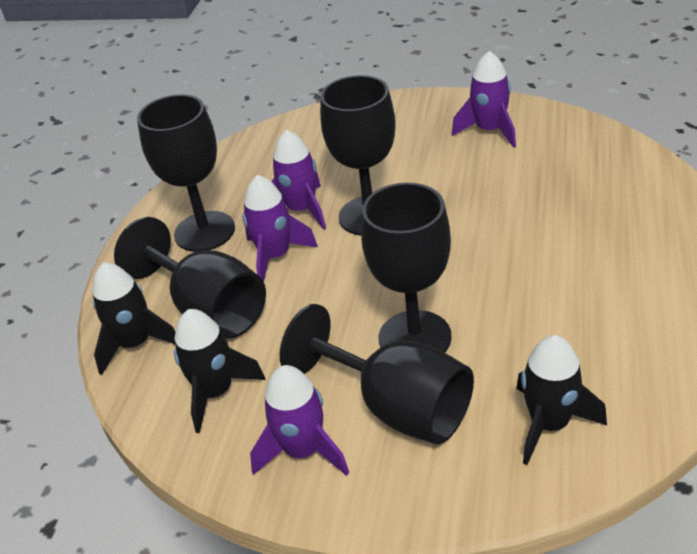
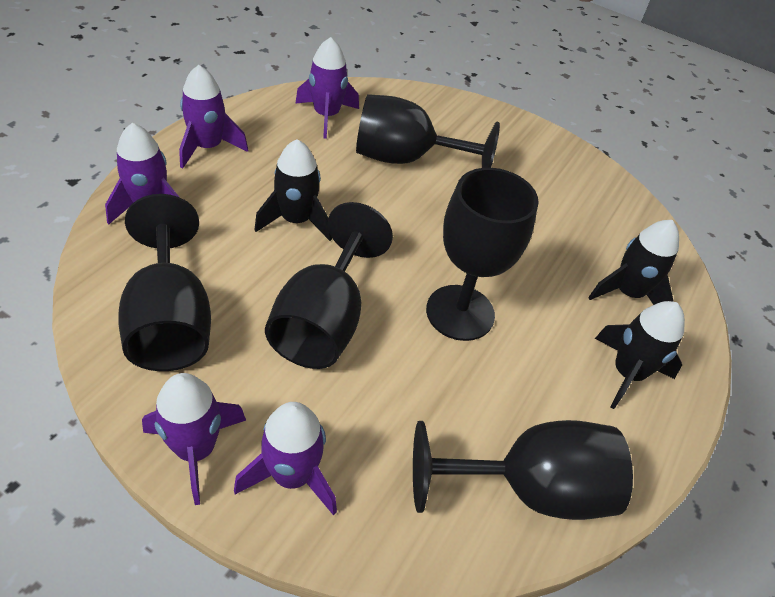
purple rocket: 4 -> 5

